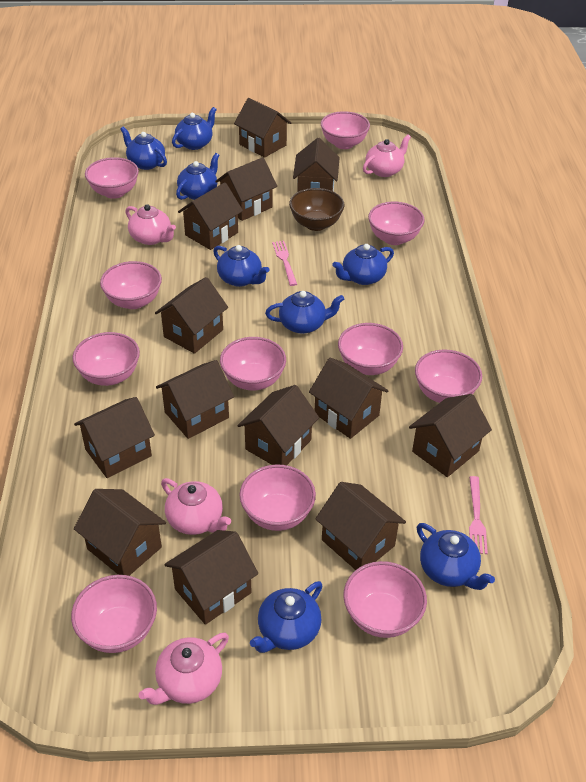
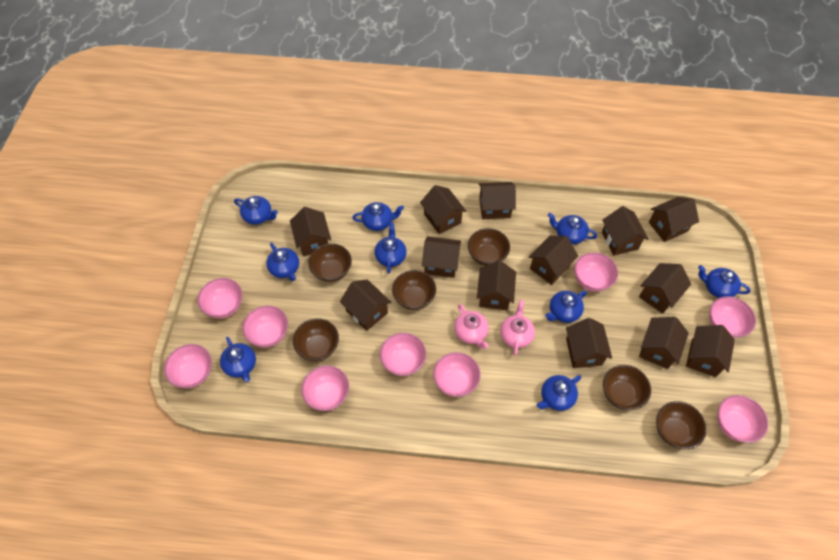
blue teapot: 8 -> 9
brown bowl: 1 -> 6
pink bowl: 11 -> 9
pink fork: 2 -> 0
pink teapot: 4 -> 2

